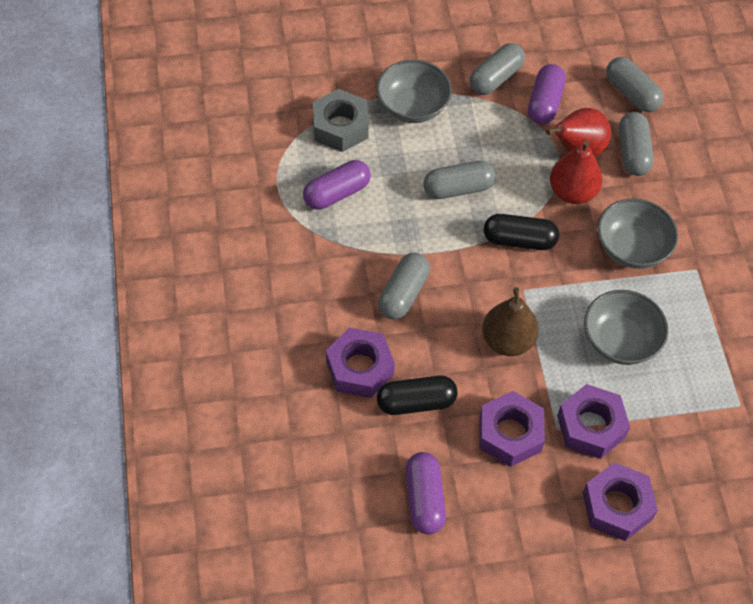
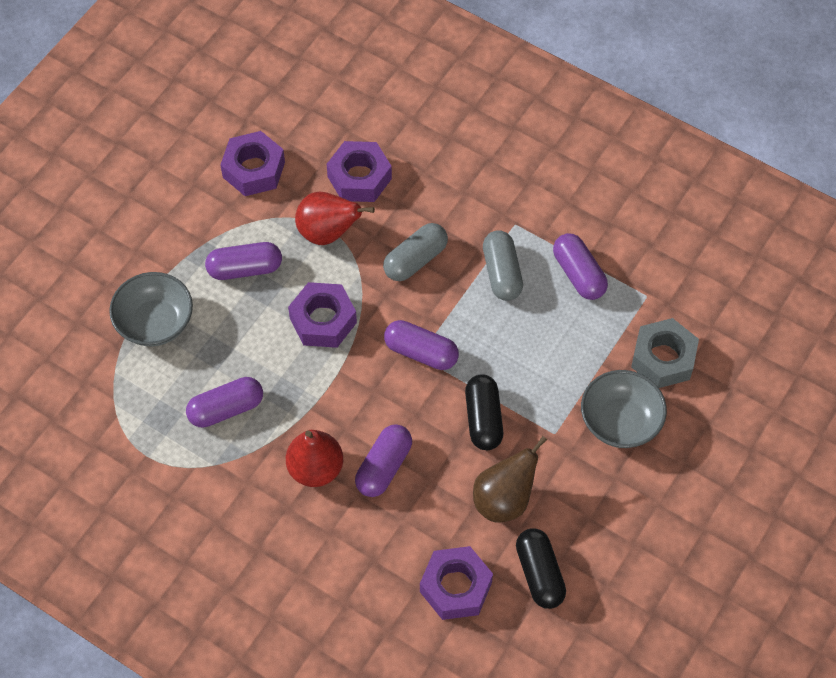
grey bowl: 3 -> 2
grey capsule: 5 -> 2
purple capsule: 3 -> 5

